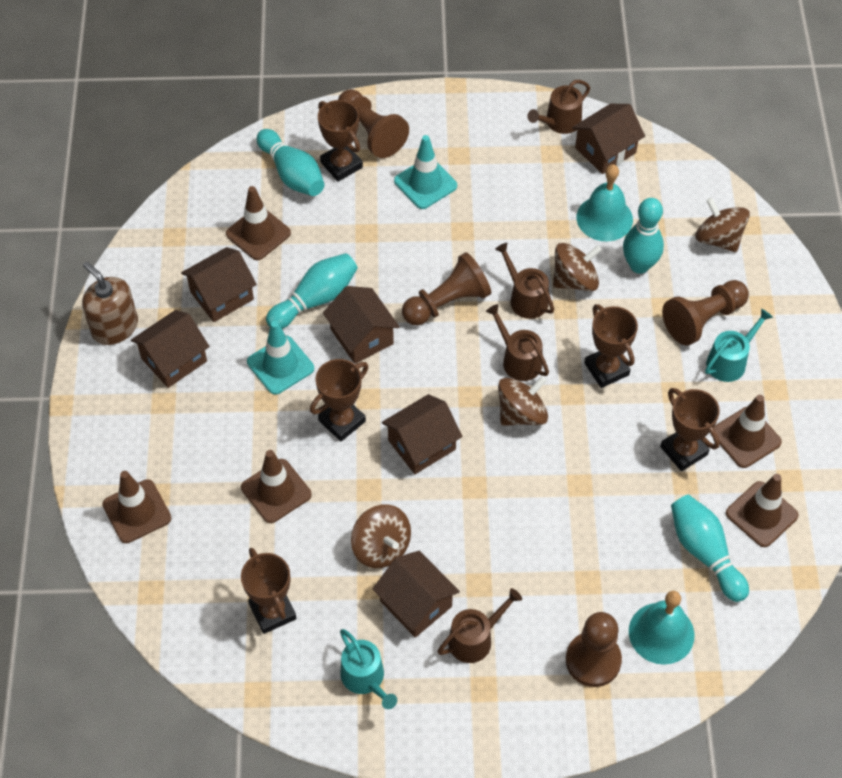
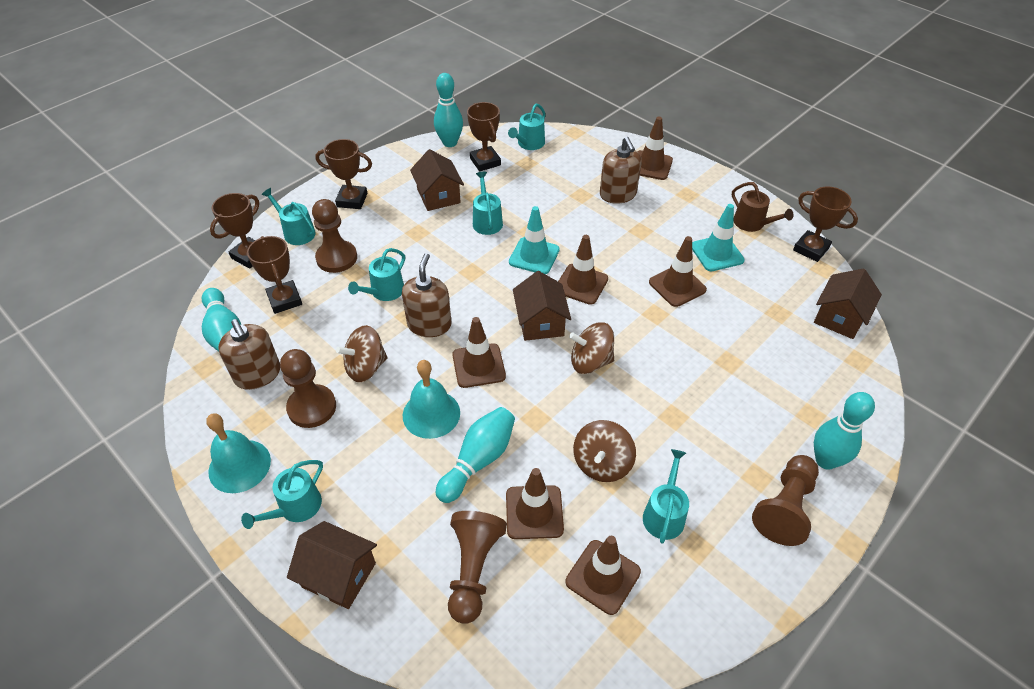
brown house: 6 -> 4
brown soap dispenser: 1 -> 3
brown spinning top: 4 -> 3
brown traffic cone: 5 -> 6
brown watering can: 4 -> 1
turquoise watering can: 2 -> 6

